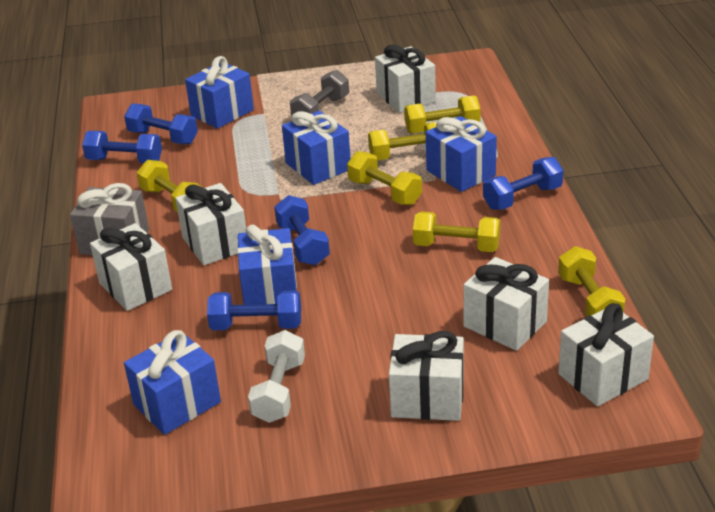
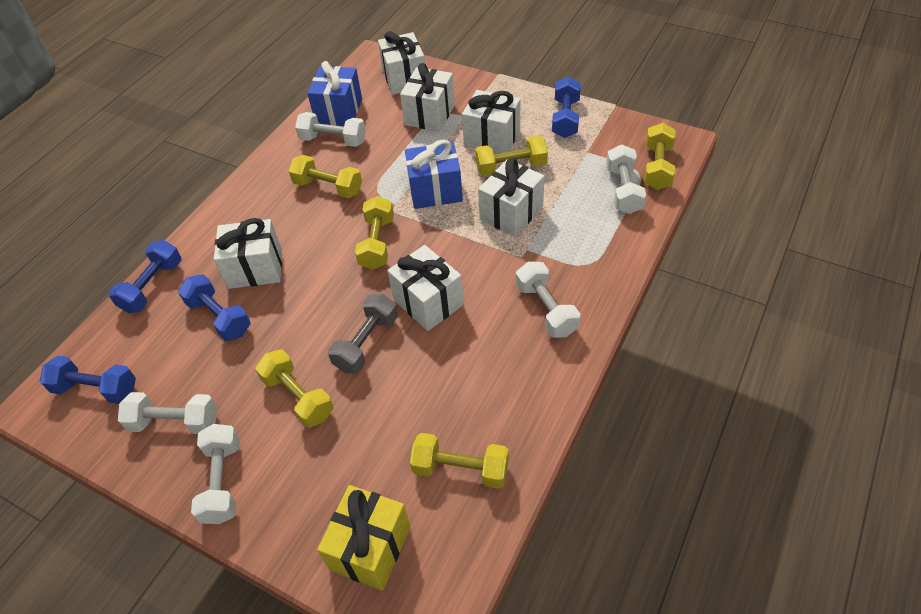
blue dumbbell: 5 -> 4
blue gift: 5 -> 2
grey gift: 1 -> 0
white dumbbell: 1 -> 5
yellow gift: 0 -> 1

